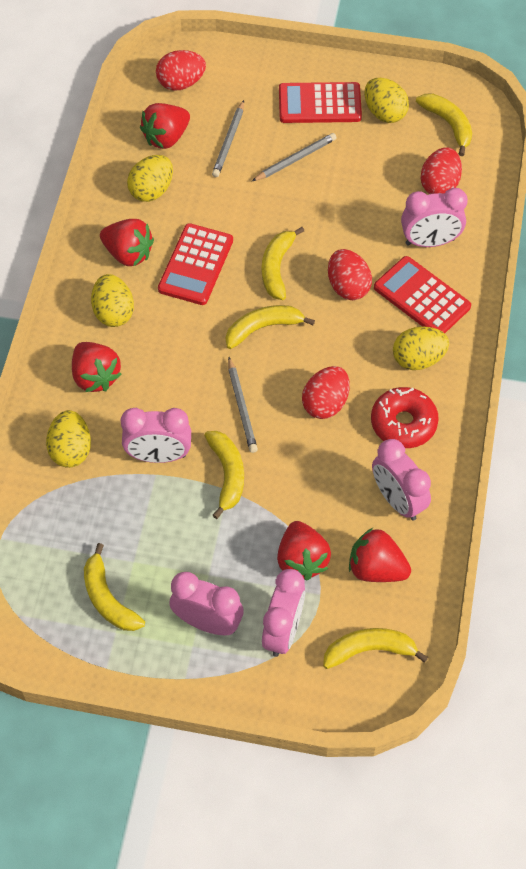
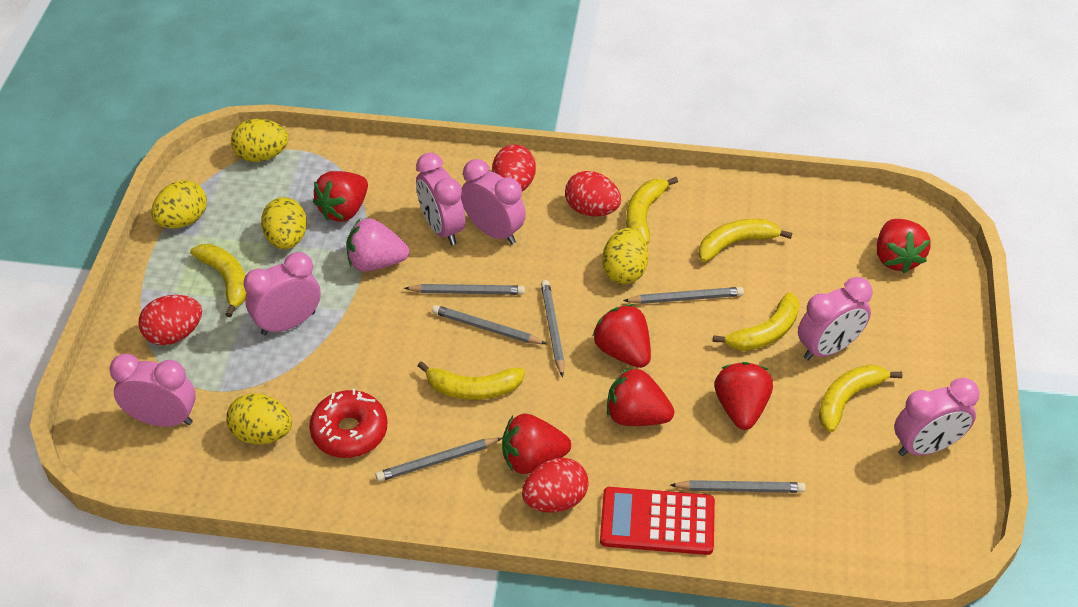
grey pencil: 3 -> 6
pink clock: 5 -> 6
pink strawberry: 0 -> 1
red calculator: 3 -> 1
red strawberry: 5 -> 6

